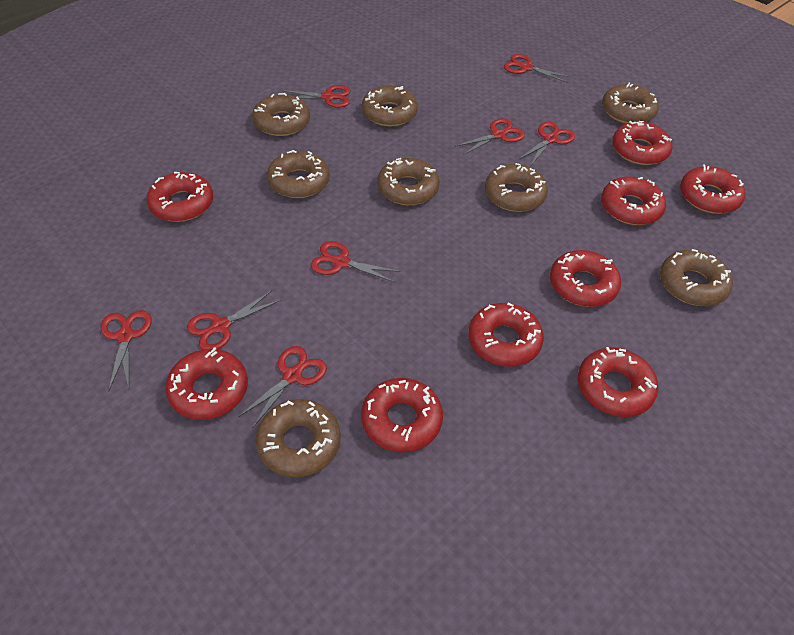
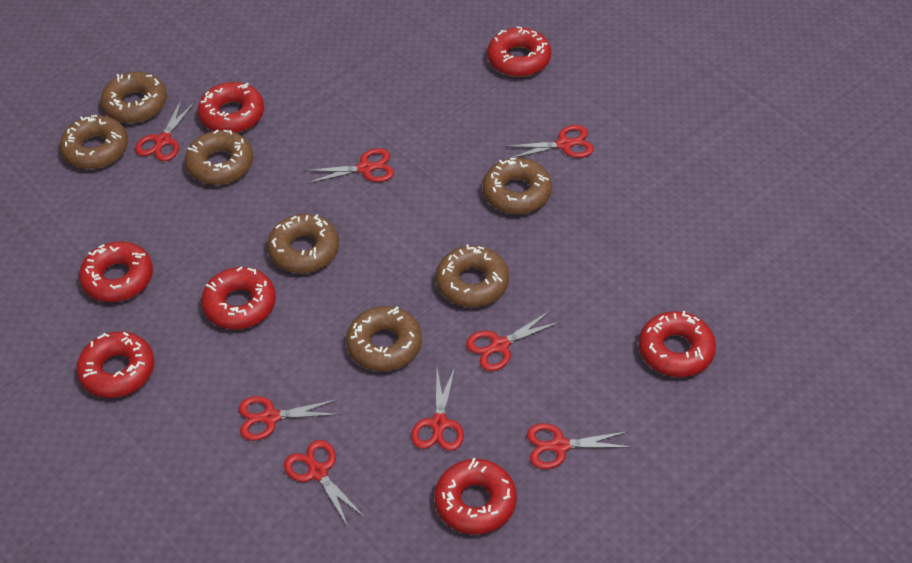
brown donut: 8 -> 7
red donut: 9 -> 7

